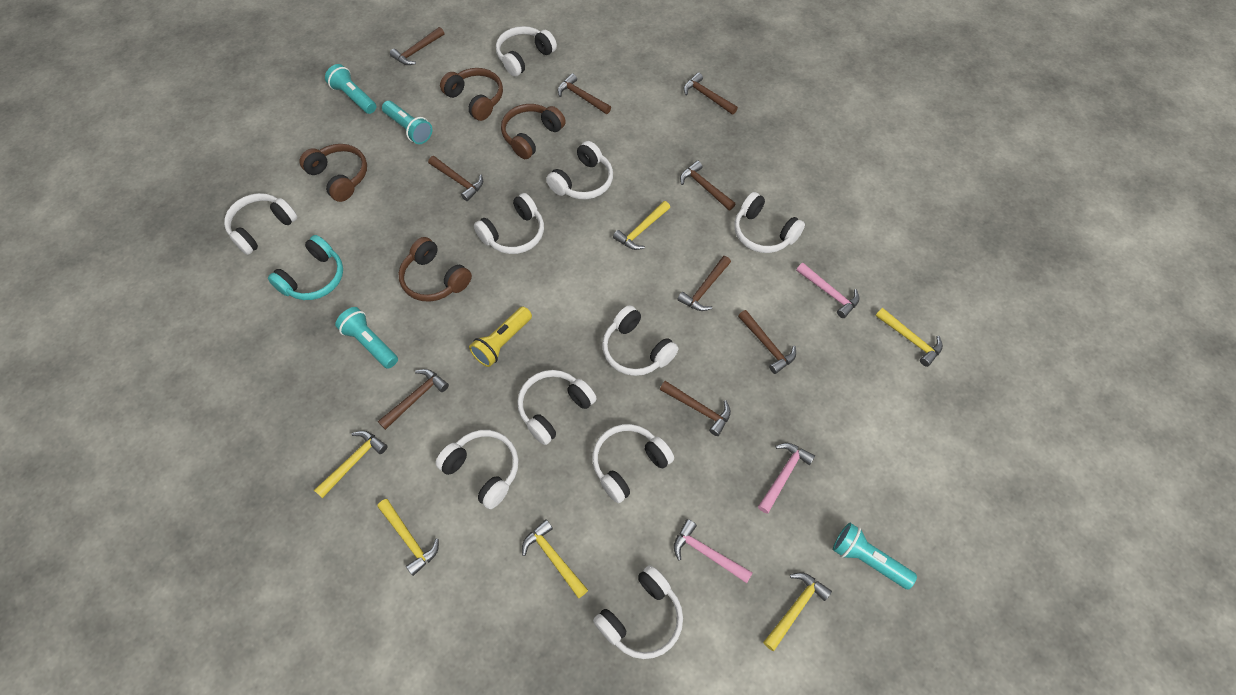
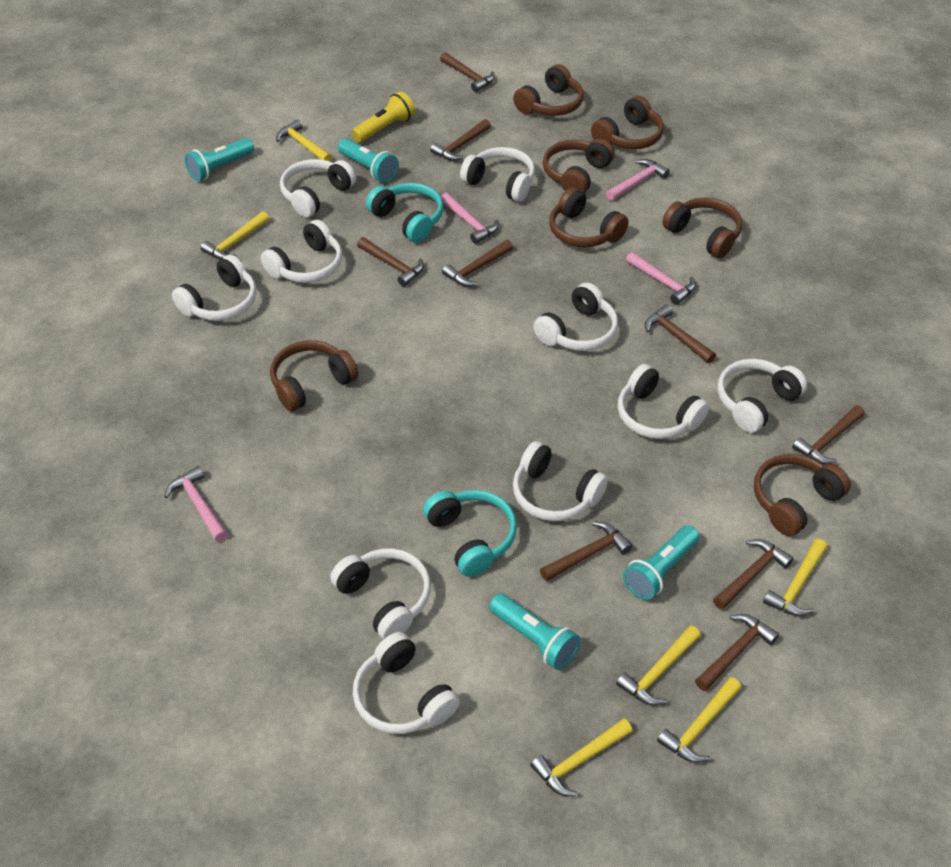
brown headphones: 4 -> 7
pink hammer: 3 -> 4
turquoise headphones: 1 -> 2

